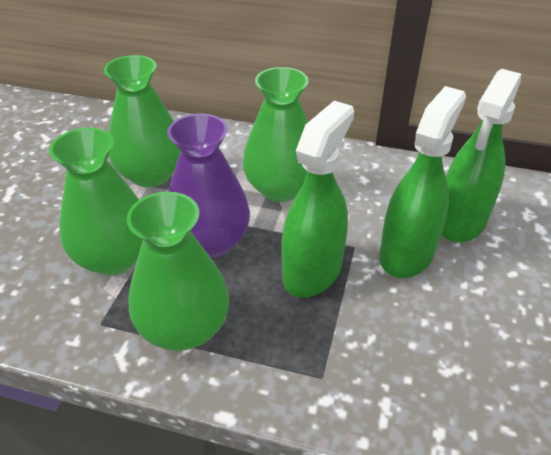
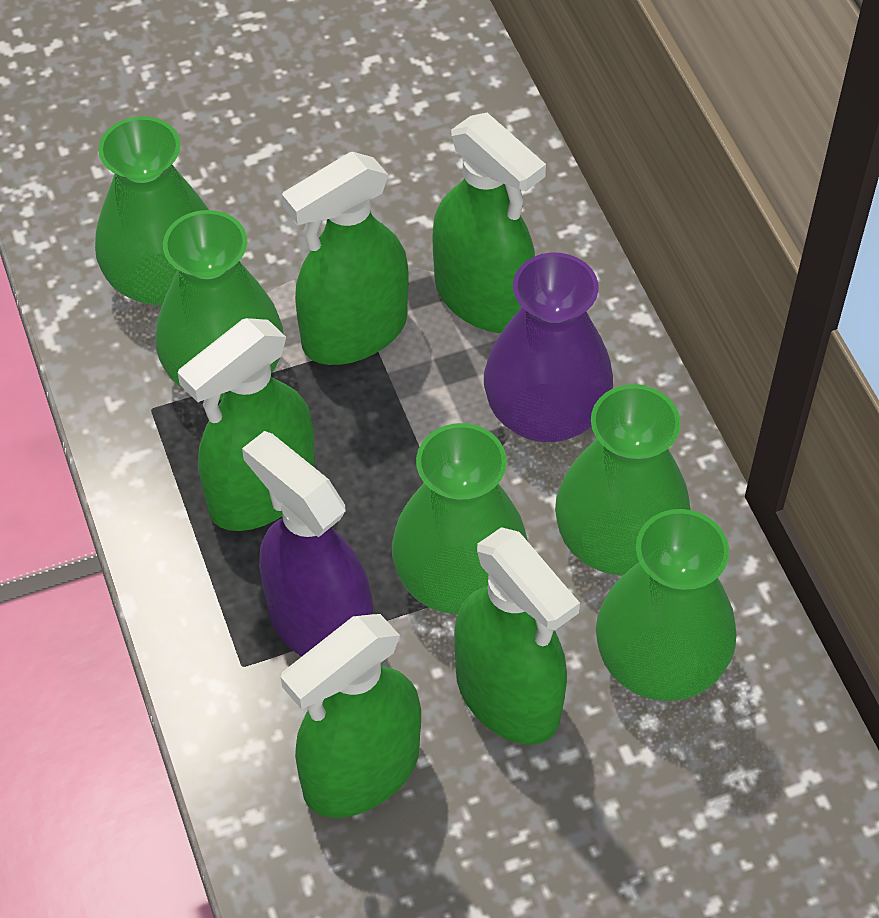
green spray bottle: 3 -> 5
green vase: 4 -> 5
purple spray bottle: 0 -> 1

